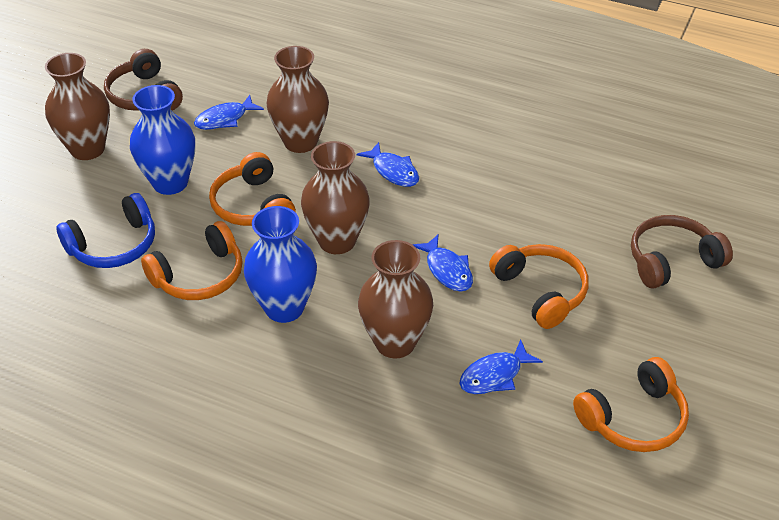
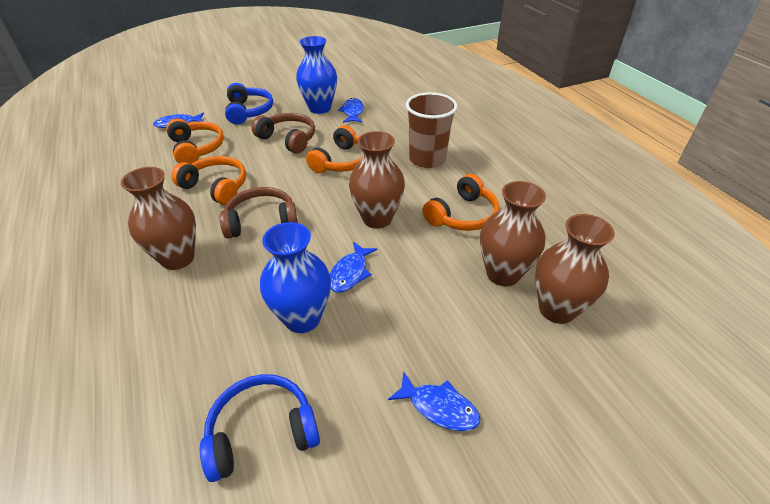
blue headphones: 1 -> 2
brown cup: 0 -> 1

